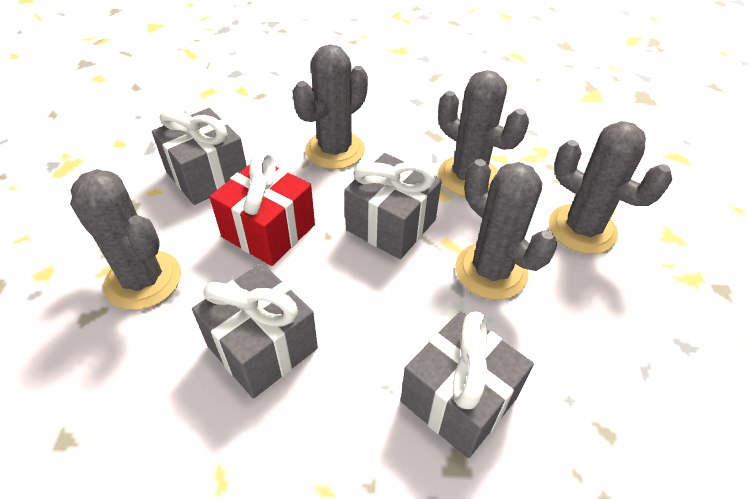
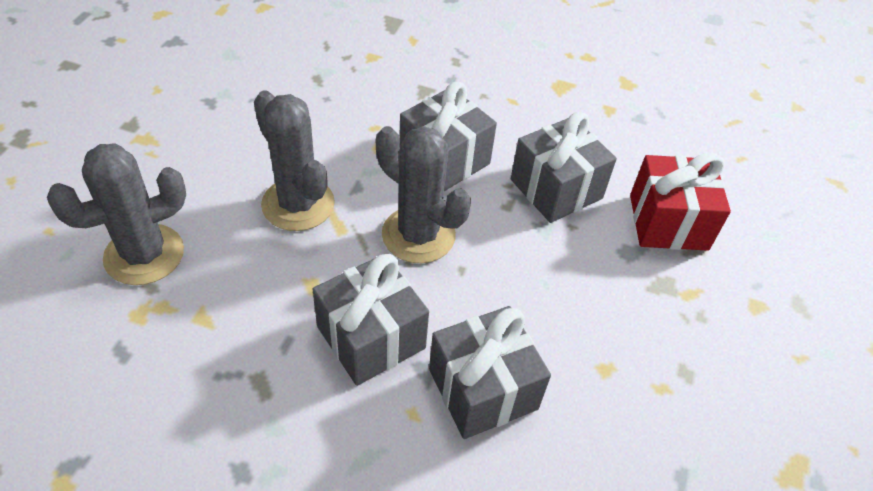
grey cactus: 5 -> 3

